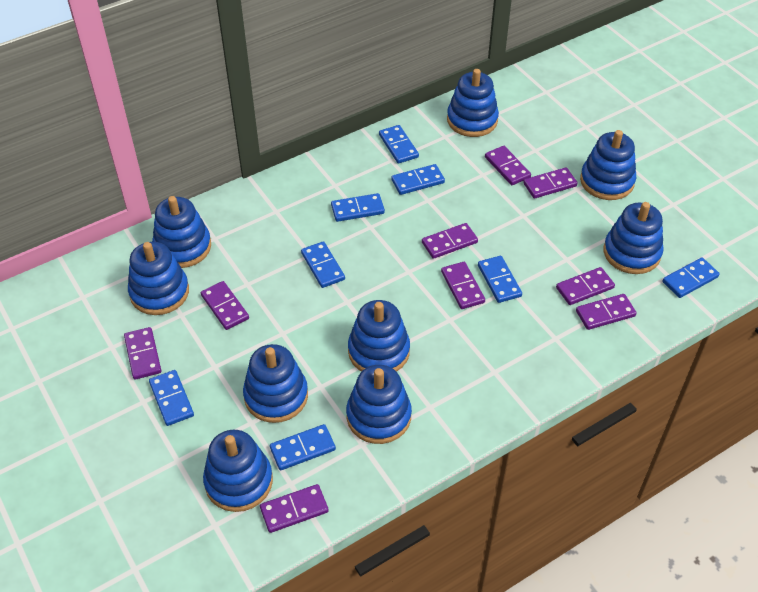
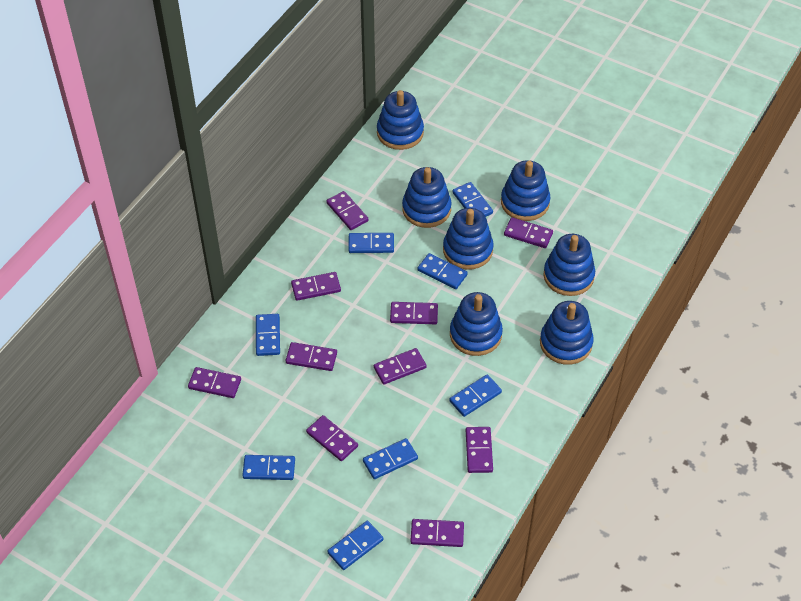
blue stacking toy: 9 -> 7
purple domino: 9 -> 10

